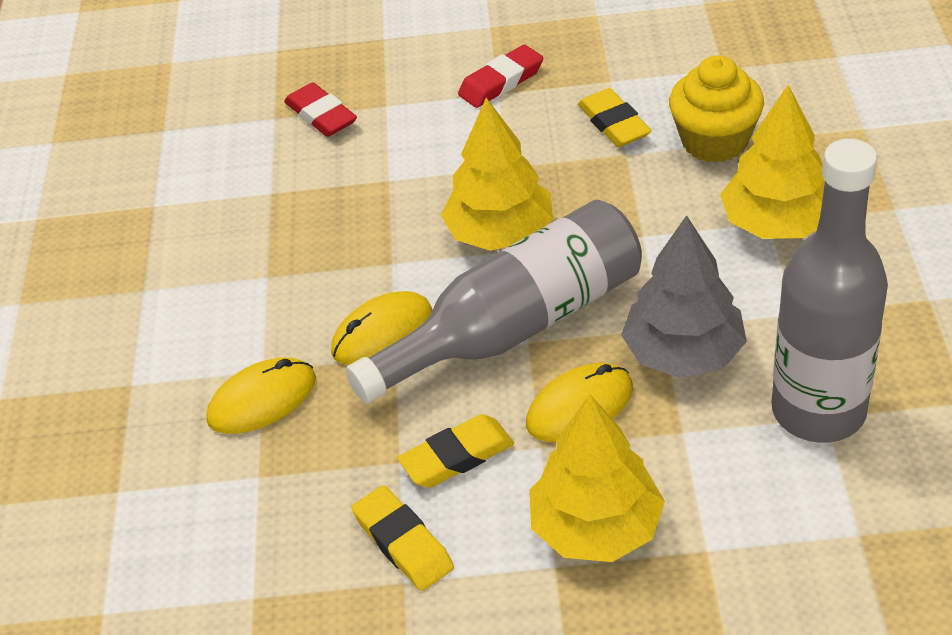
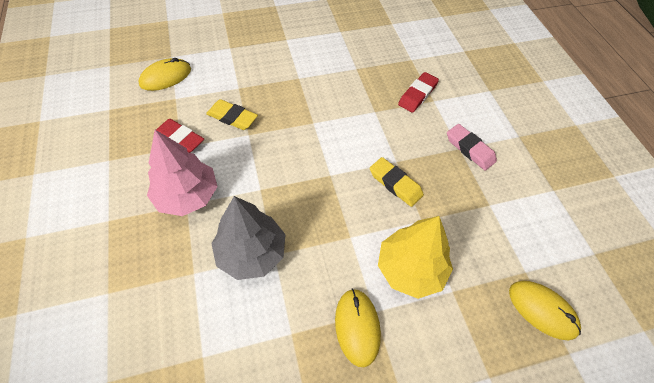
grey bottle: 2 -> 0
pink eraser: 0 -> 1
pink tree: 0 -> 1
yellow cupcake: 1 -> 0
yellow eraser: 3 -> 2
yellow tree: 3 -> 1

